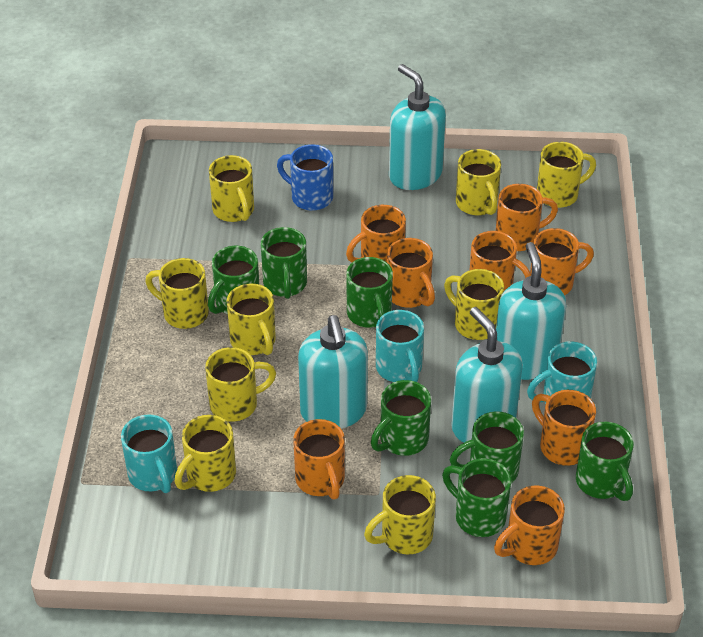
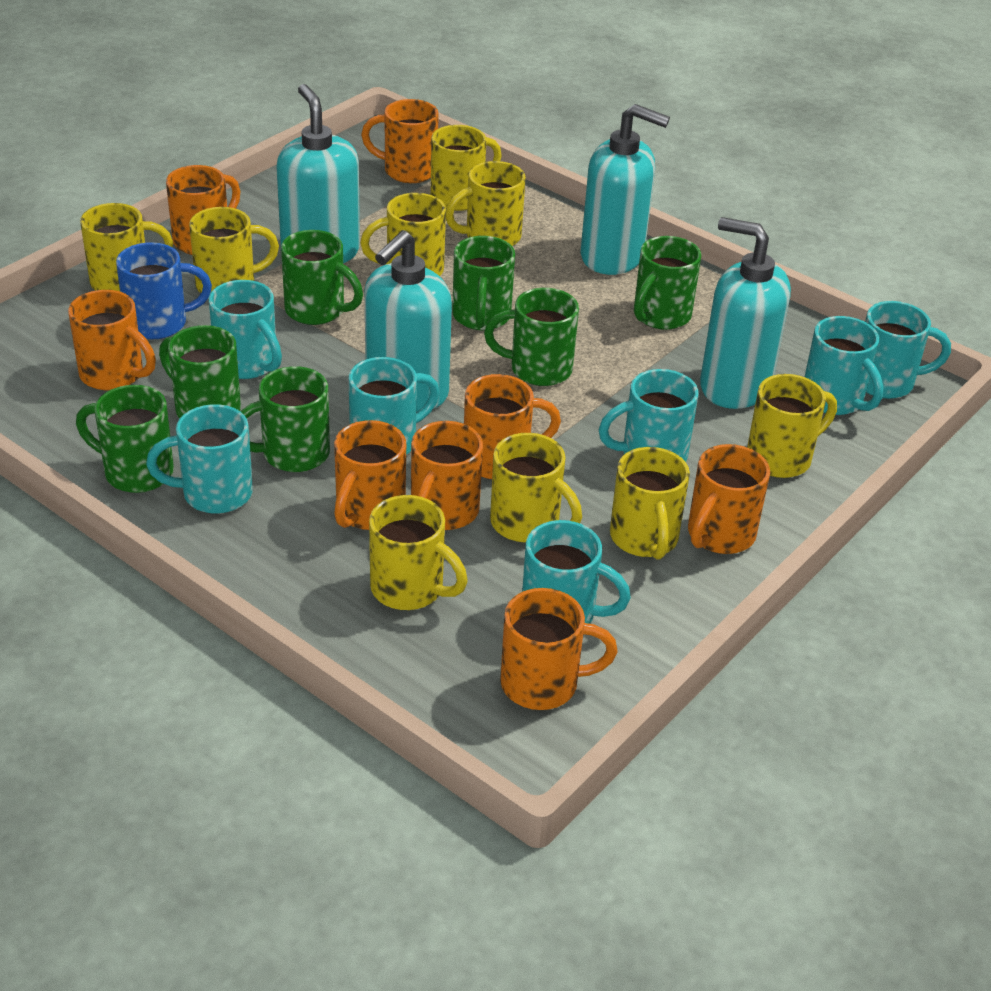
turquoise mug: 3 -> 7

